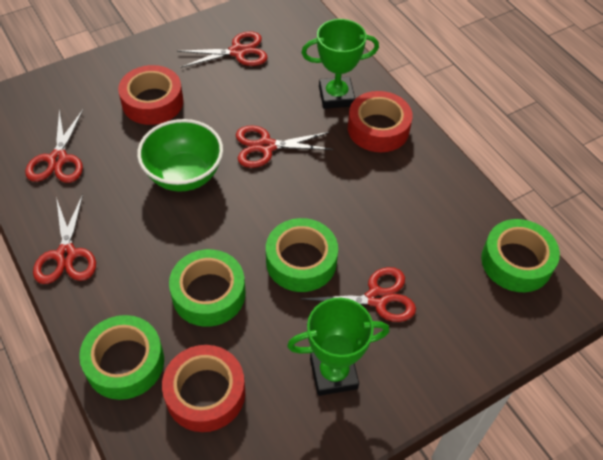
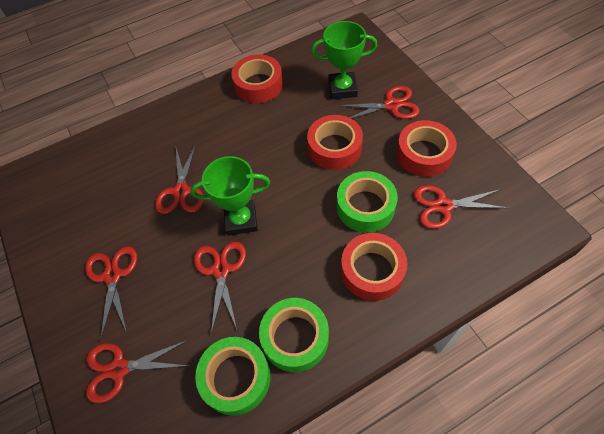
green bowl: 1 -> 0
green tape: 4 -> 3
red scissors: 5 -> 6
red tape: 3 -> 4

